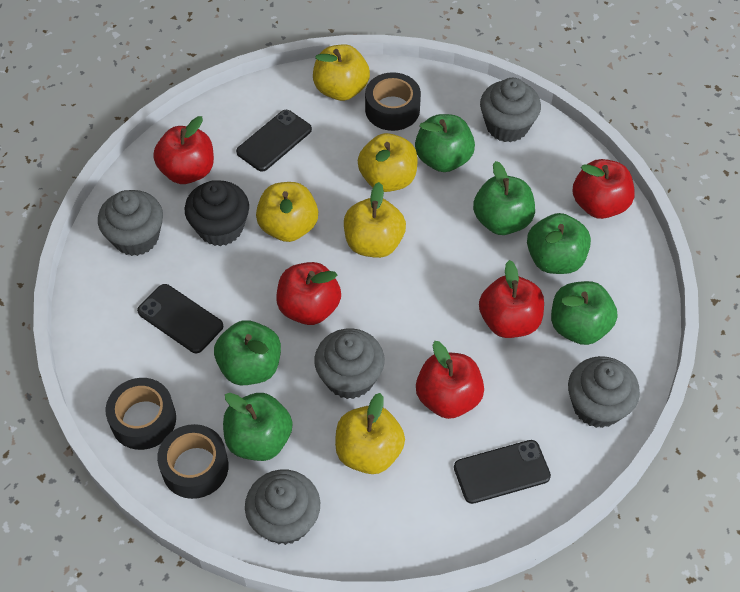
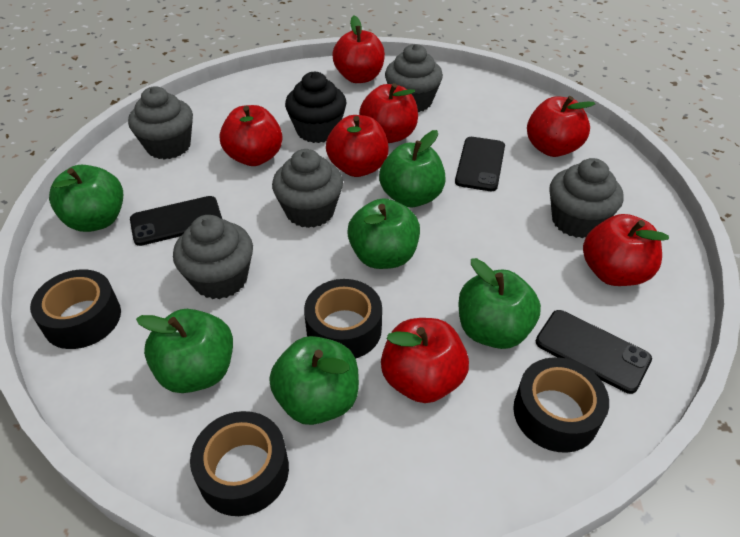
black tape: 3 -> 4
red apple: 5 -> 7
yellow apple: 5 -> 0

